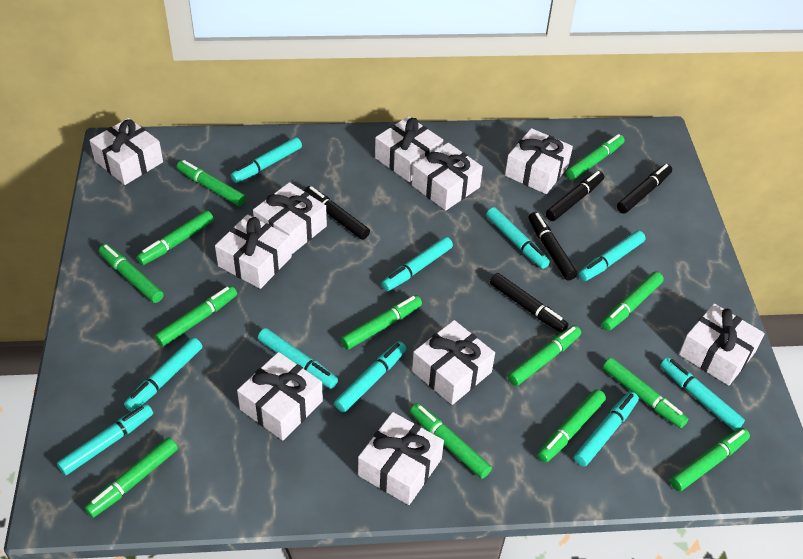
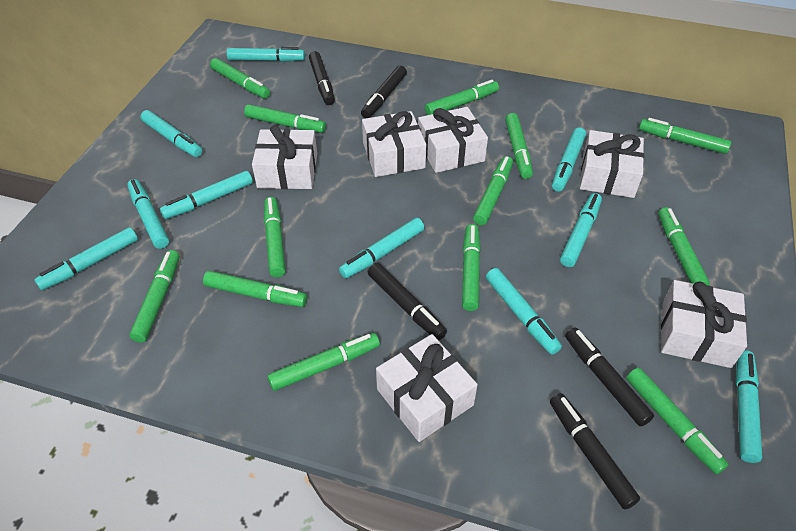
white gift: 10 -> 6

